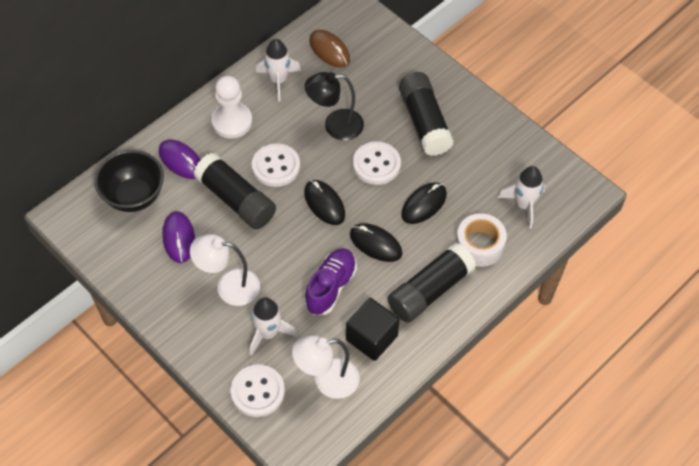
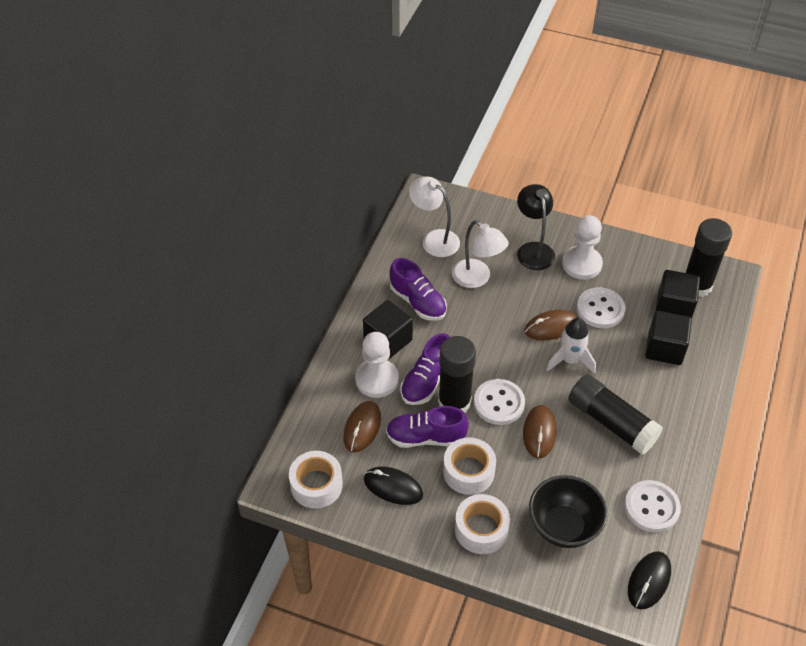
black cube: 1 -> 3
black mouse: 3 -> 2
brown mouse: 1 -> 3
purple mouse: 2 -> 0
purple shoe: 1 -> 3
white pawn: 1 -> 2
white rocket: 3 -> 1
white tape: 1 -> 3

